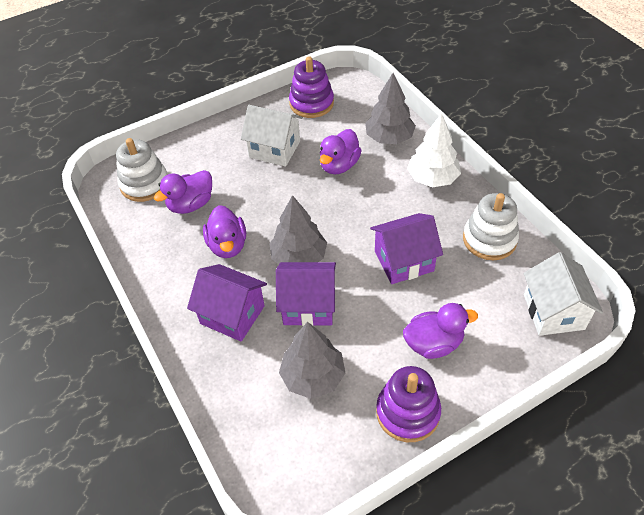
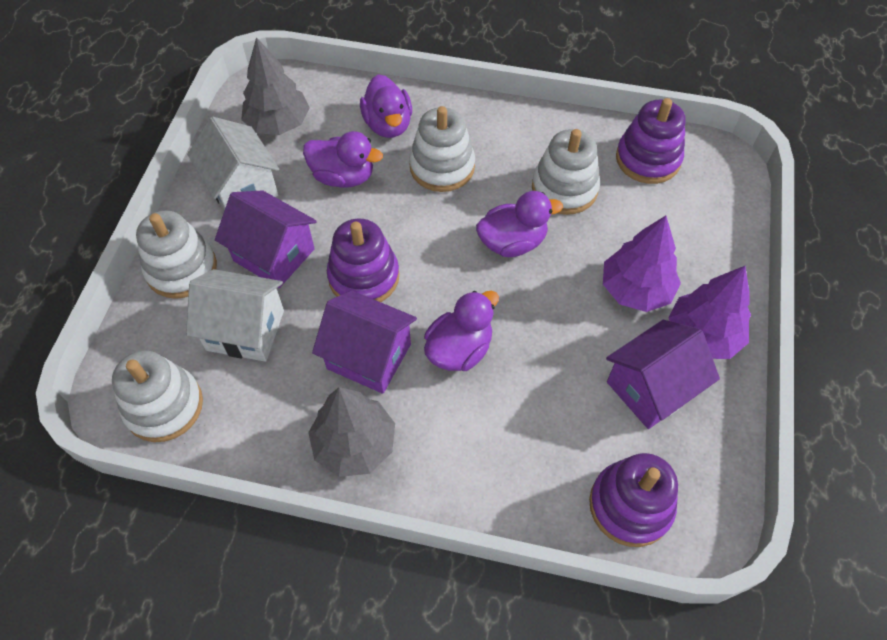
grey tree: 3 -> 2
purple stacking toy: 2 -> 3
purple tree: 0 -> 2
white stacking toy: 2 -> 4
white tree: 1 -> 0

